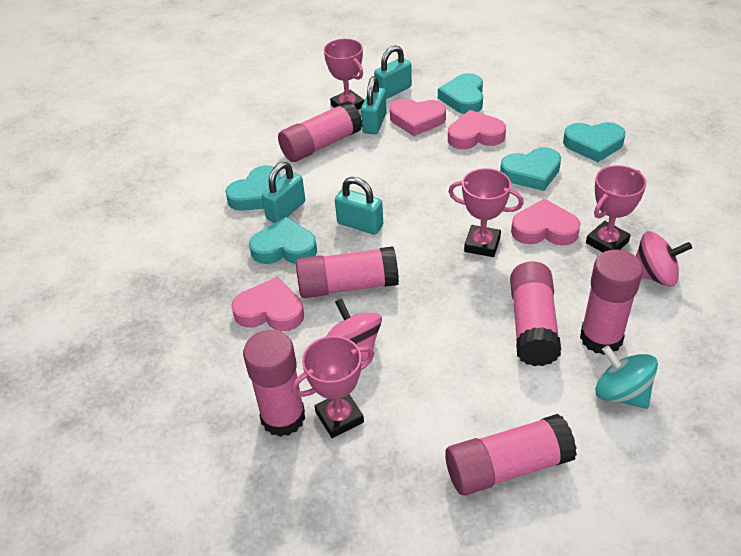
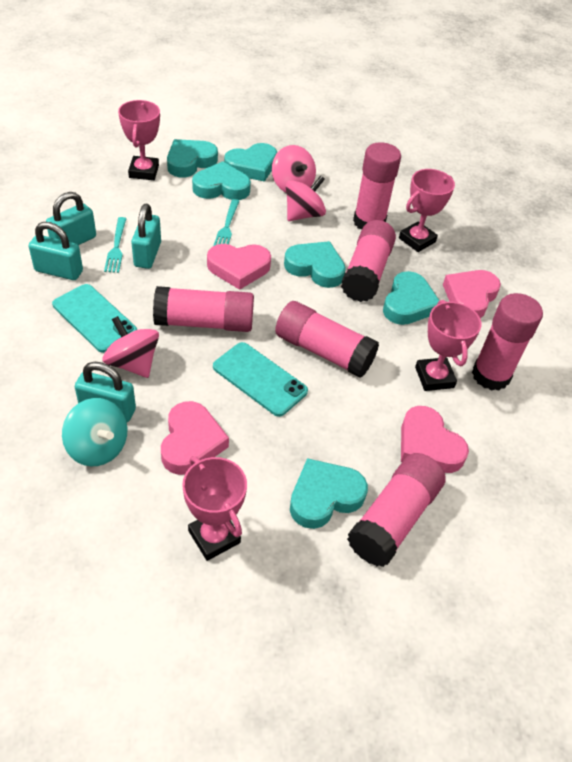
pink spinning top: 2 -> 3
turquoise fork: 0 -> 2
turquoise heart: 5 -> 6
turquoise phone: 0 -> 2

